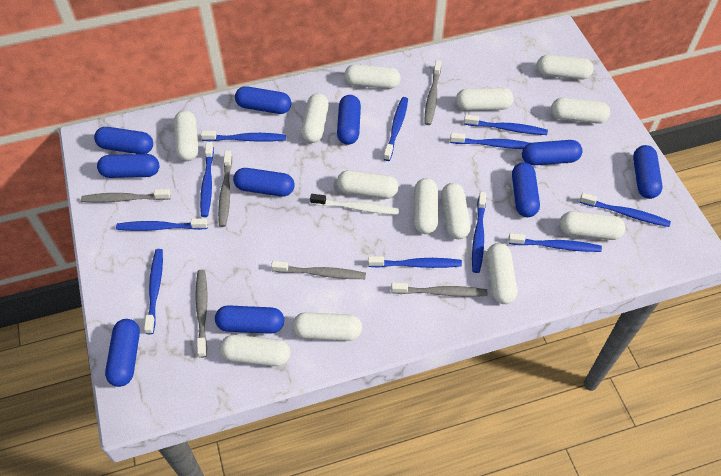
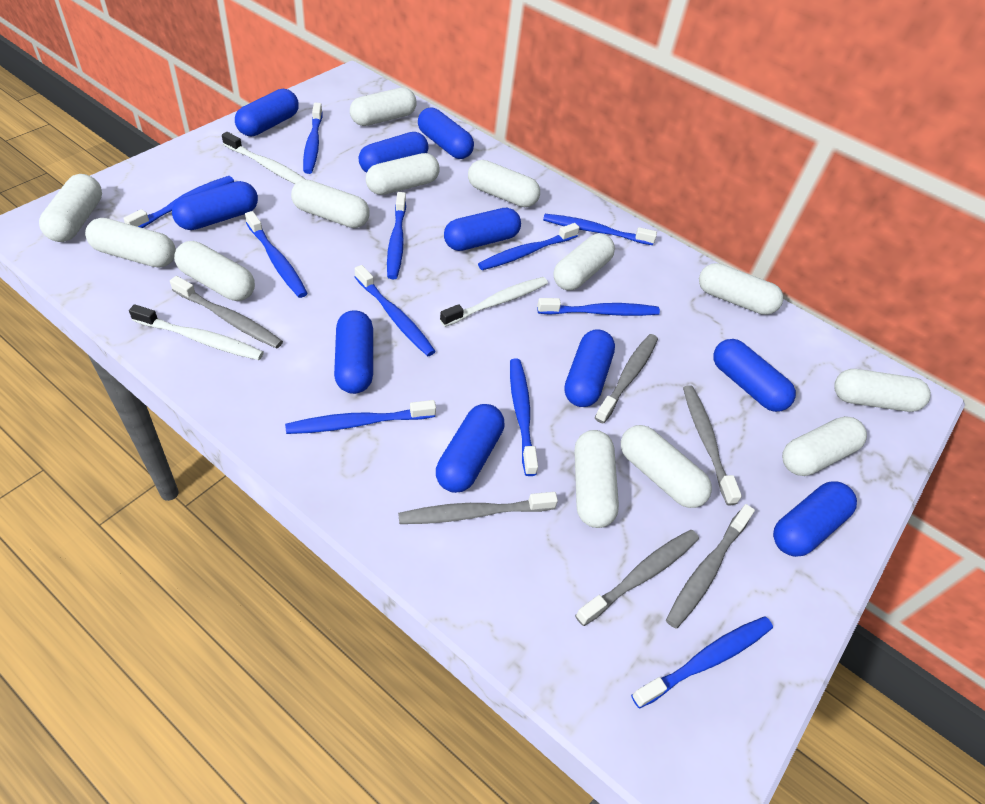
white toothbrush: 1 -> 3

